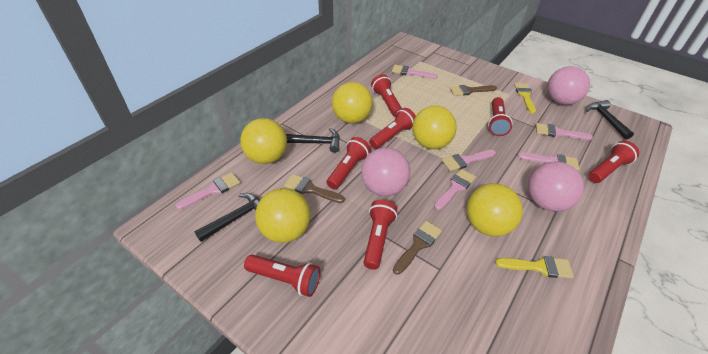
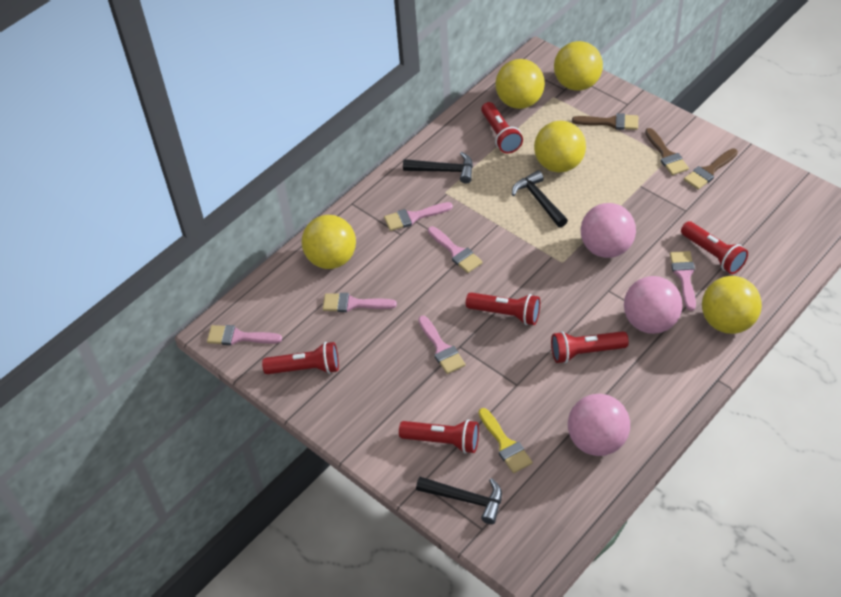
red flashlight: 7 -> 6
yellow brush: 2 -> 1

